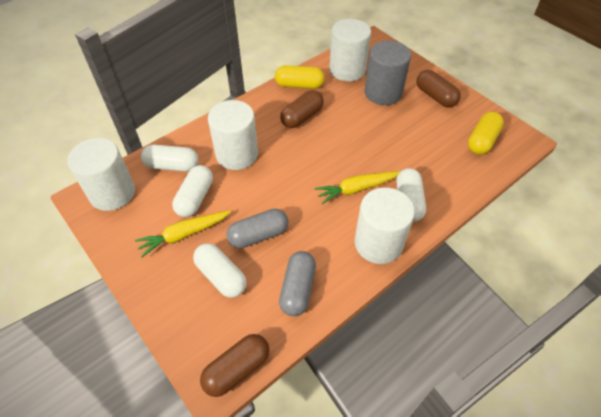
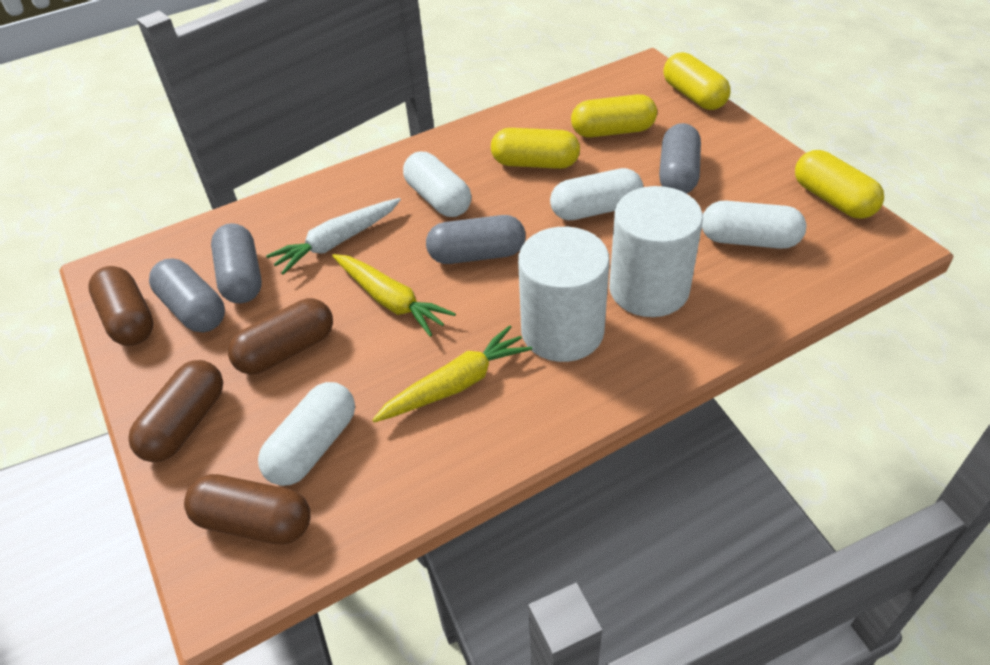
brown capsule: 3 -> 4
grey capsule: 2 -> 4
grey cylinder: 1 -> 0
white carrot: 0 -> 1
white cylinder: 4 -> 2
yellow capsule: 2 -> 4

